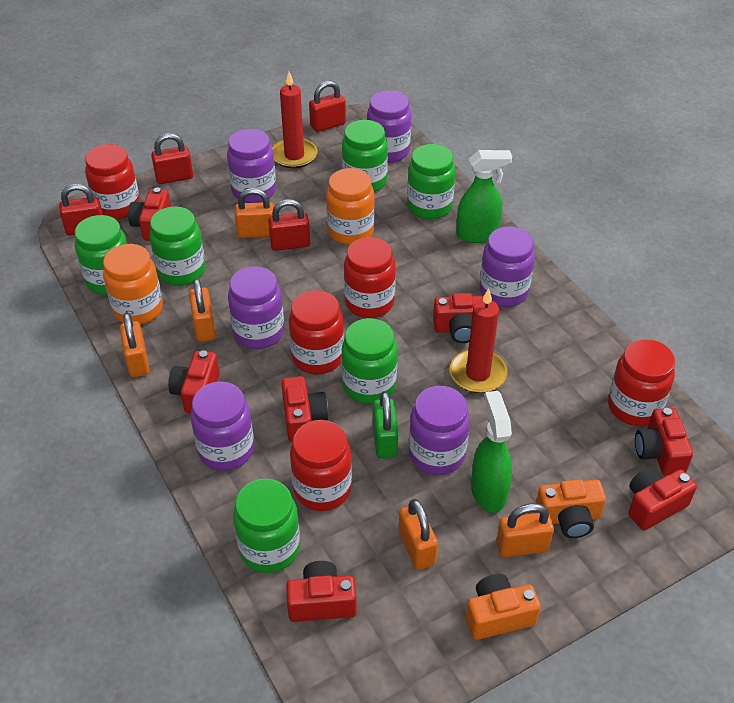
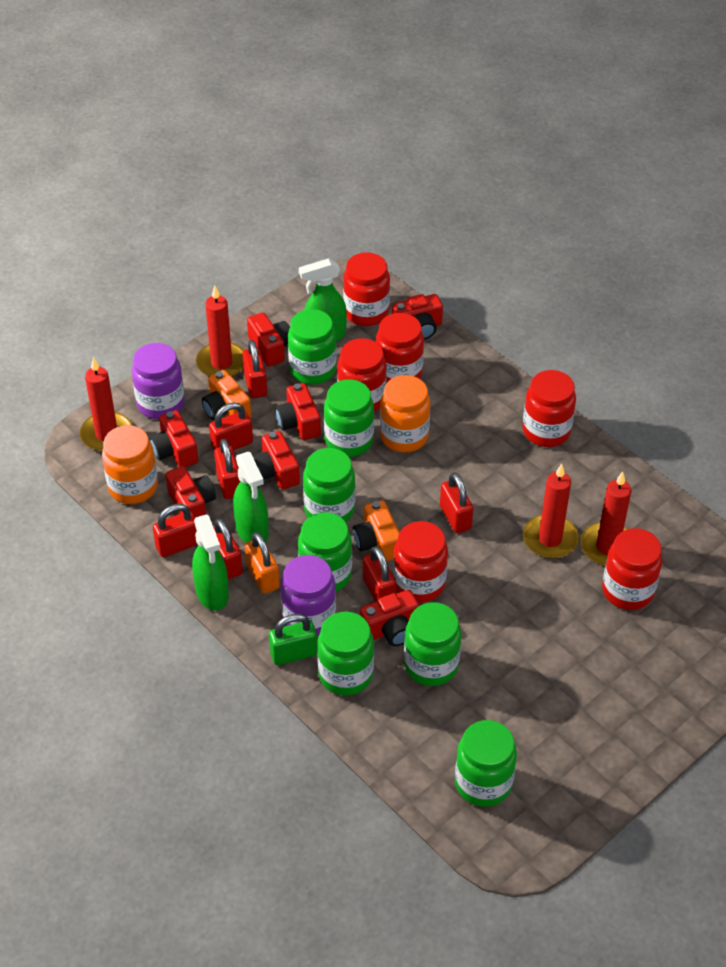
green jar: 6 -> 7
green spray bottle: 2 -> 3
orange padlock: 5 -> 1
purple jar: 6 -> 2
red candle: 2 -> 4
red jar: 5 -> 6
red padlock: 4 -> 7

